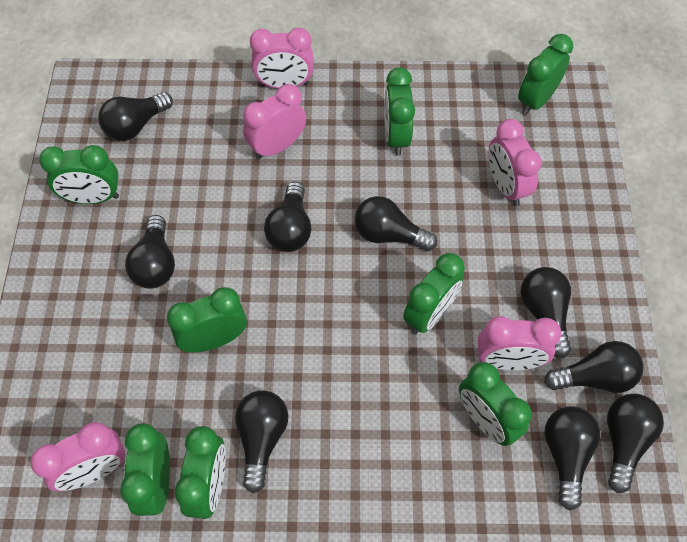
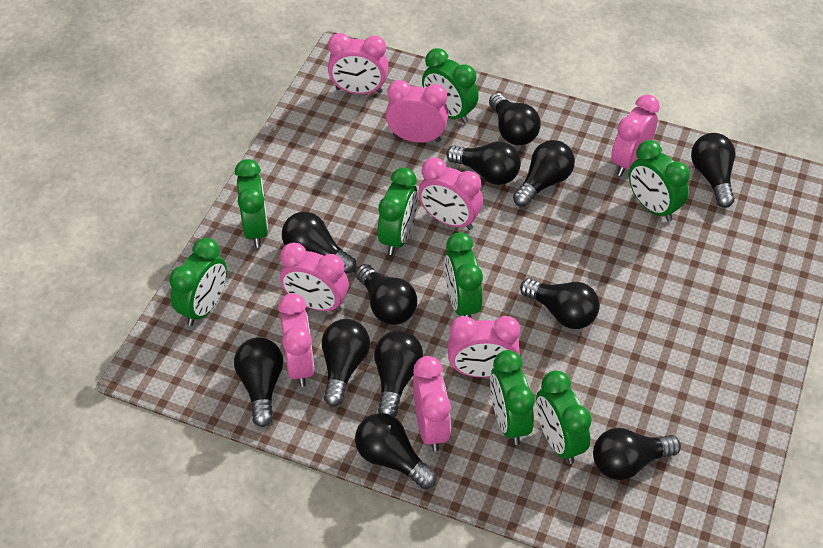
black light bulb: 9 -> 12
pink clock: 5 -> 8

